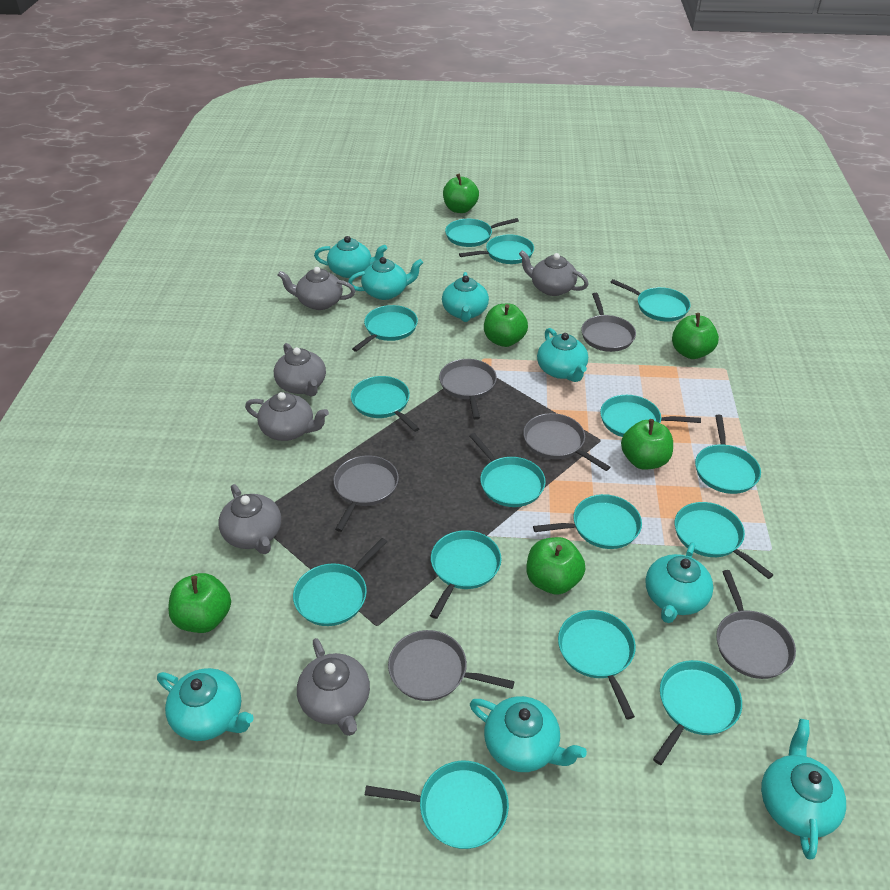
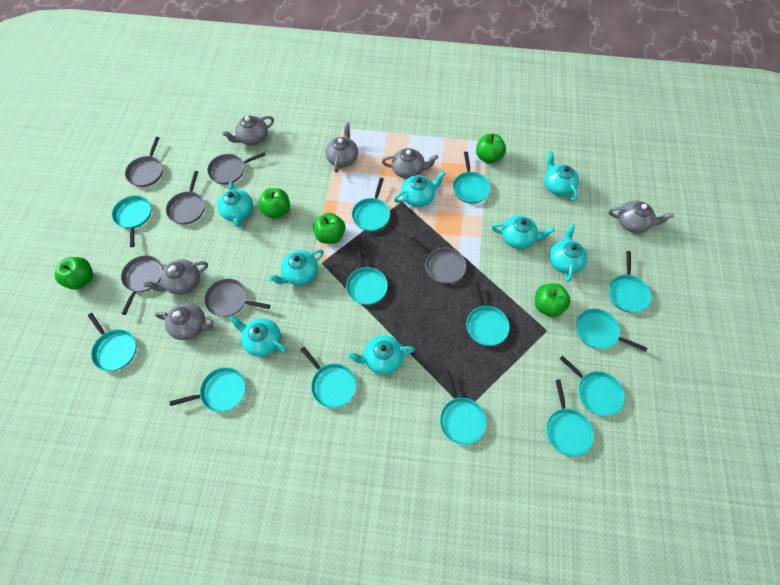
green apple: 6 -> 5
turquoise pan: 15 -> 13

